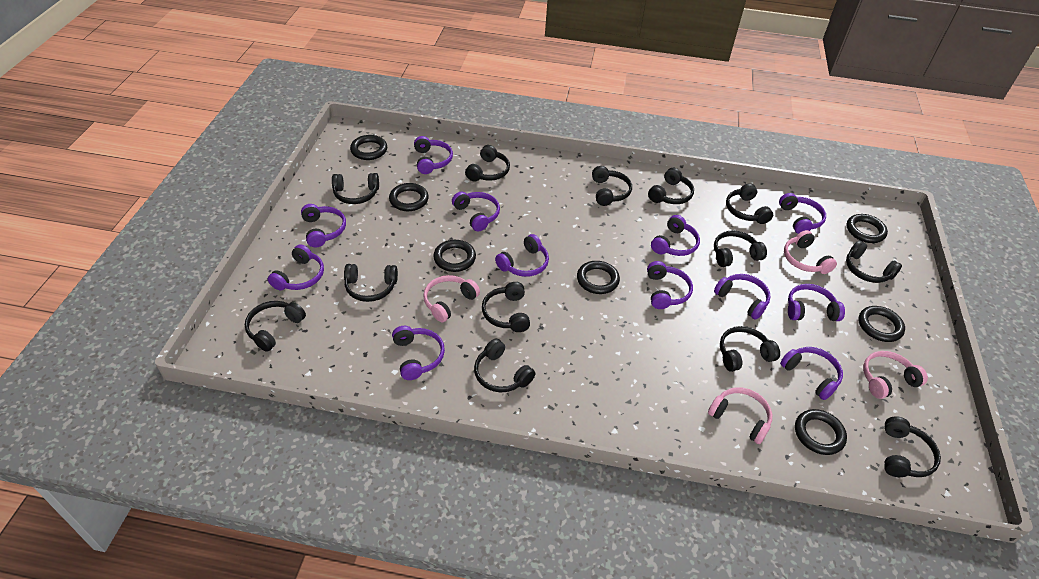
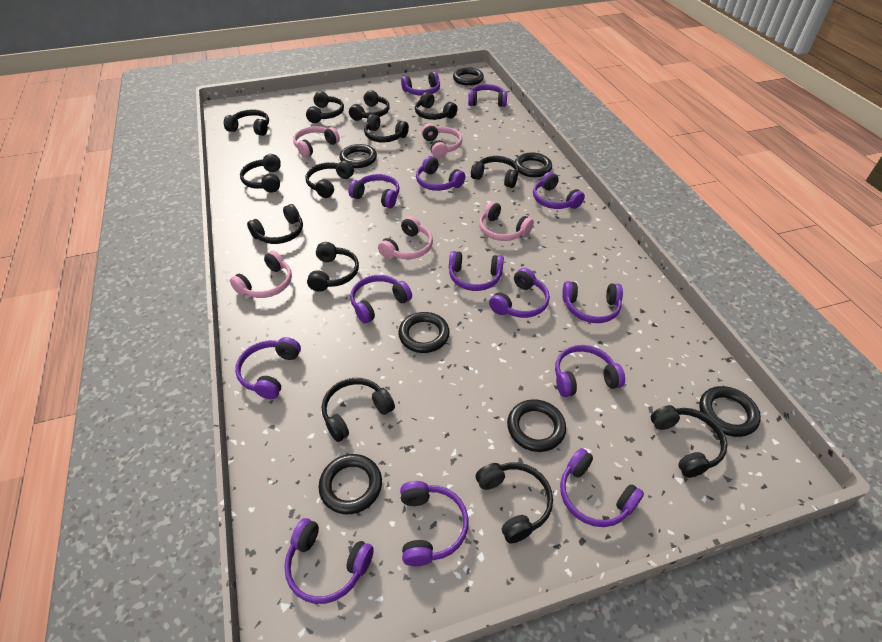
pink headphones: 4 -> 5
purple headphones: 12 -> 14

